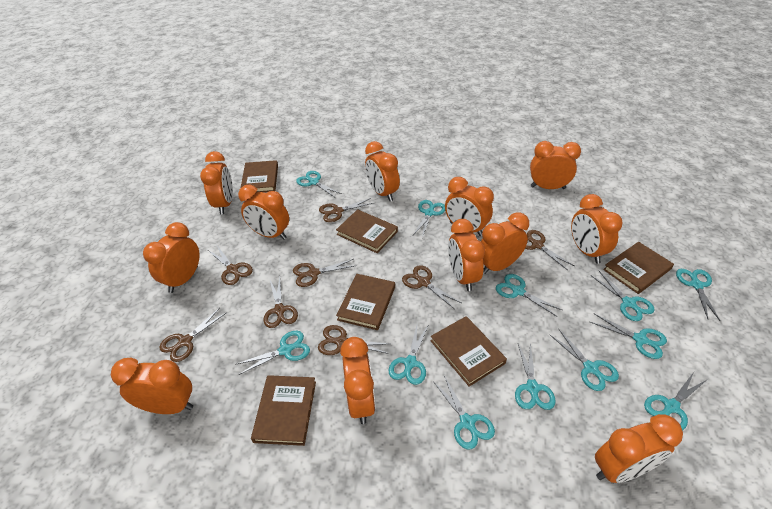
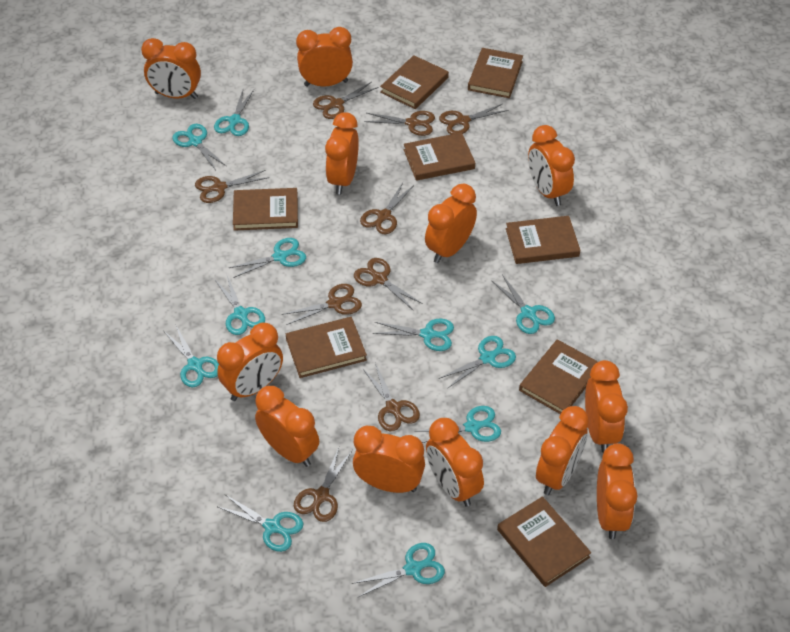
brown book: 6 -> 8
brown scissors: 8 -> 9
turquoise scissors: 12 -> 11

